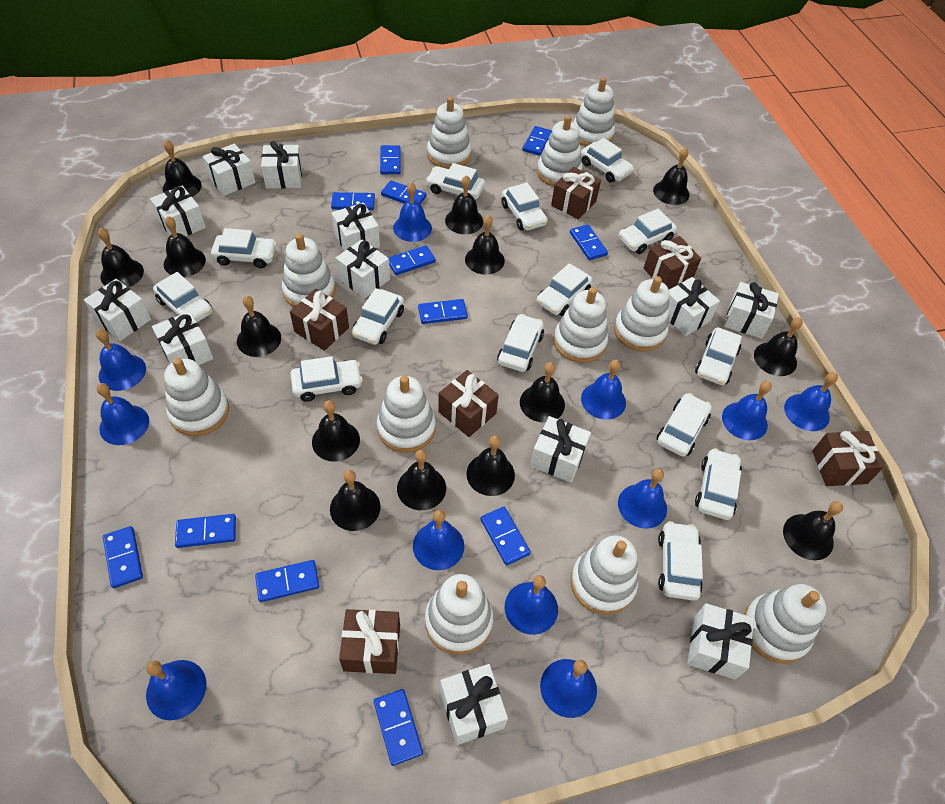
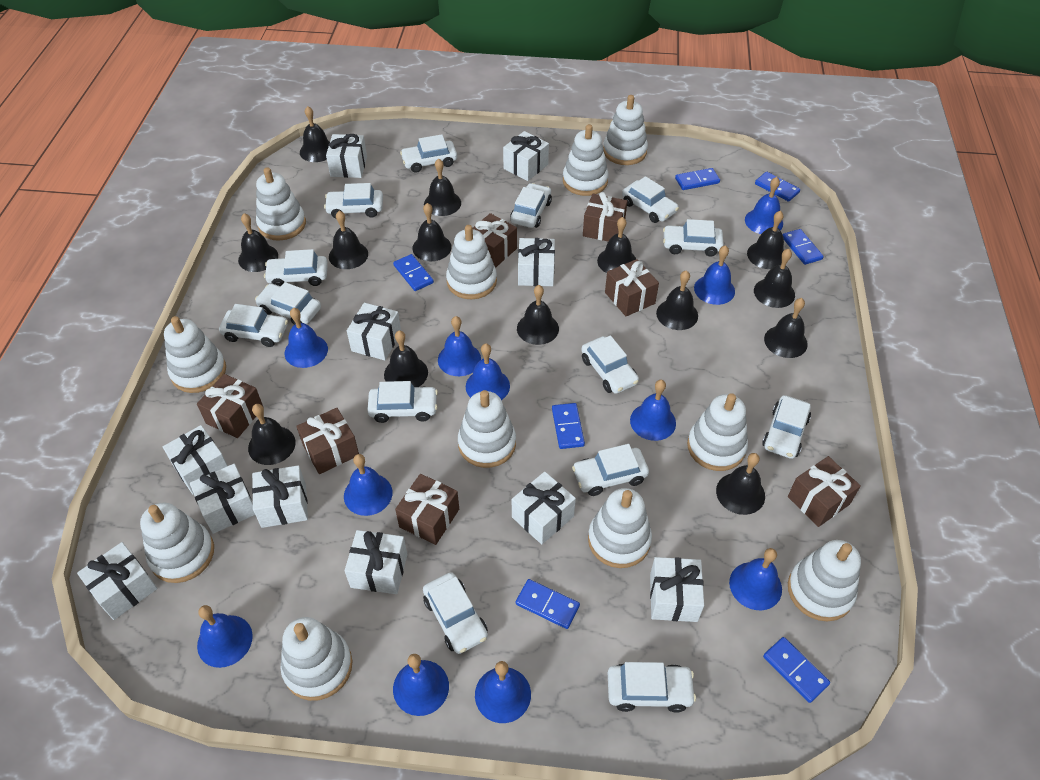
blue domino: 12 -> 7
brown gift: 6 -> 7
white gift: 12 -> 11

